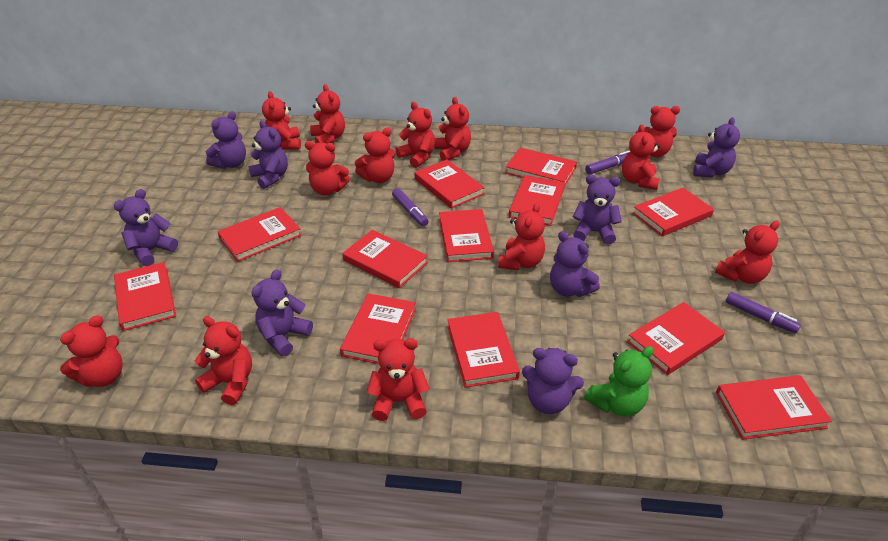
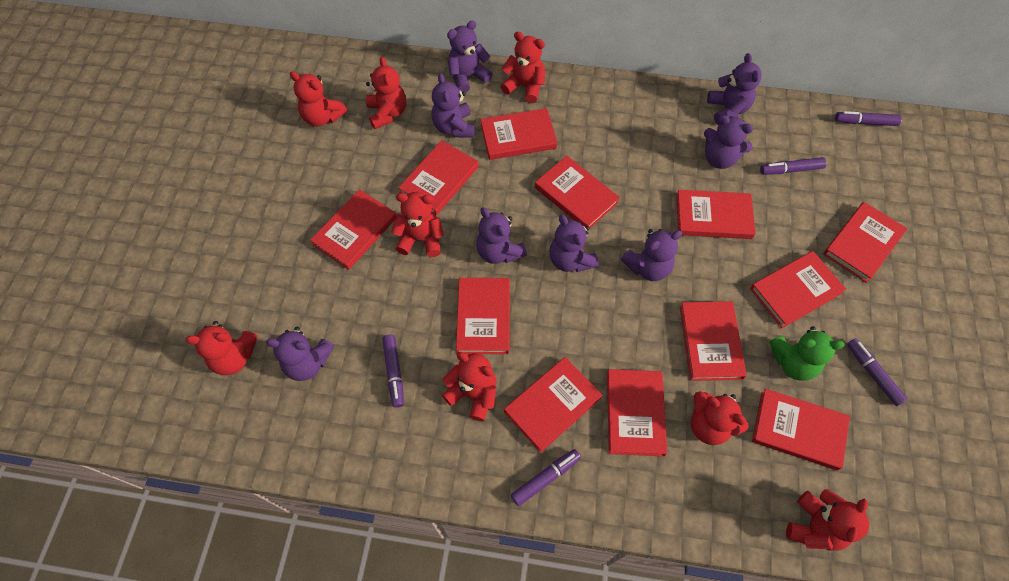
purple marker: 3 -> 5
red teddy bear: 13 -> 8

